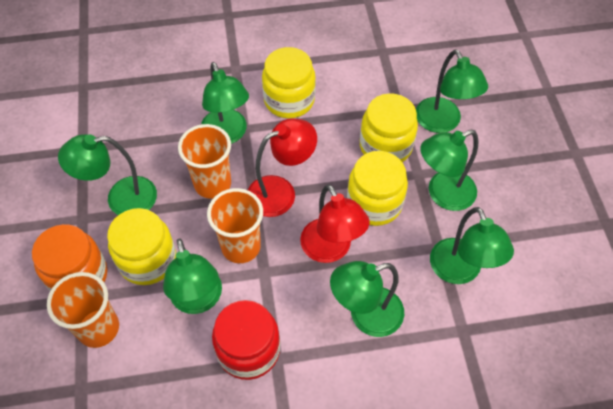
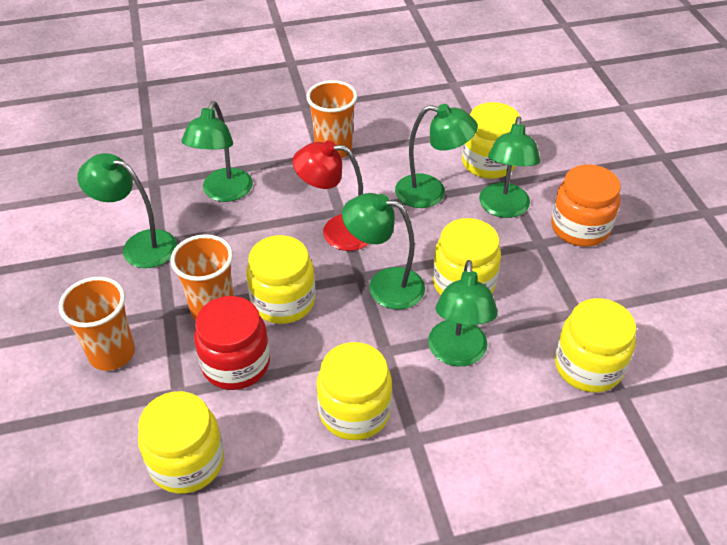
green lamp: 7 -> 6
red lamp: 2 -> 1
yellow jar: 4 -> 6

